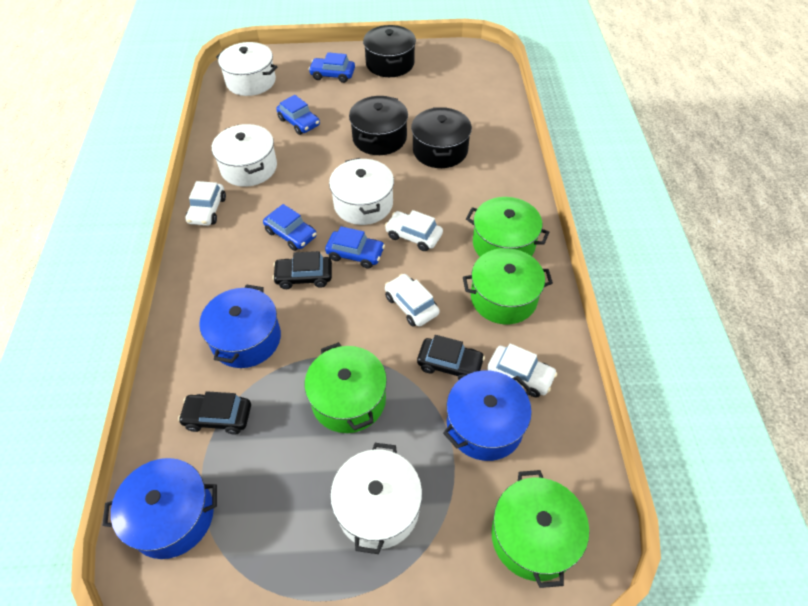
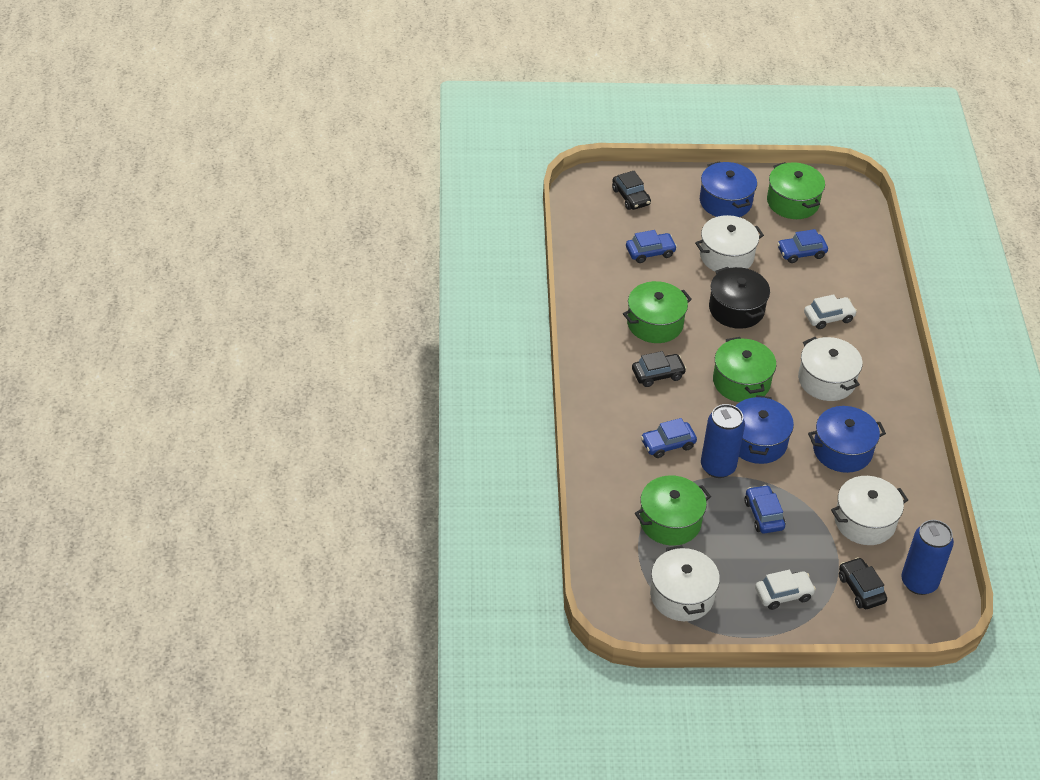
black pot: 3 -> 1
blue can: 0 -> 2
white car: 4 -> 2

